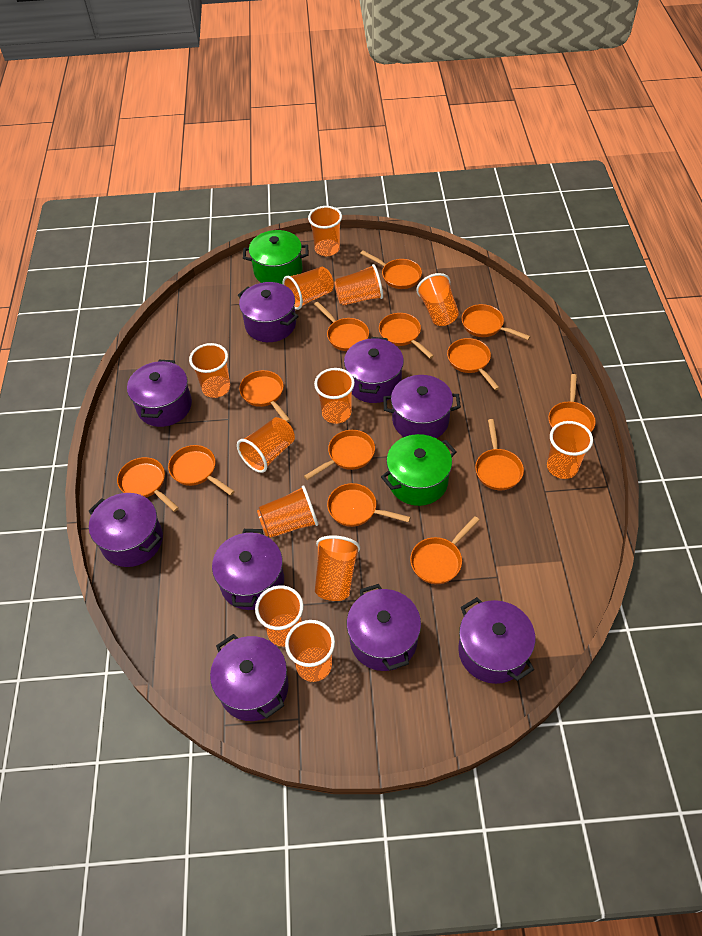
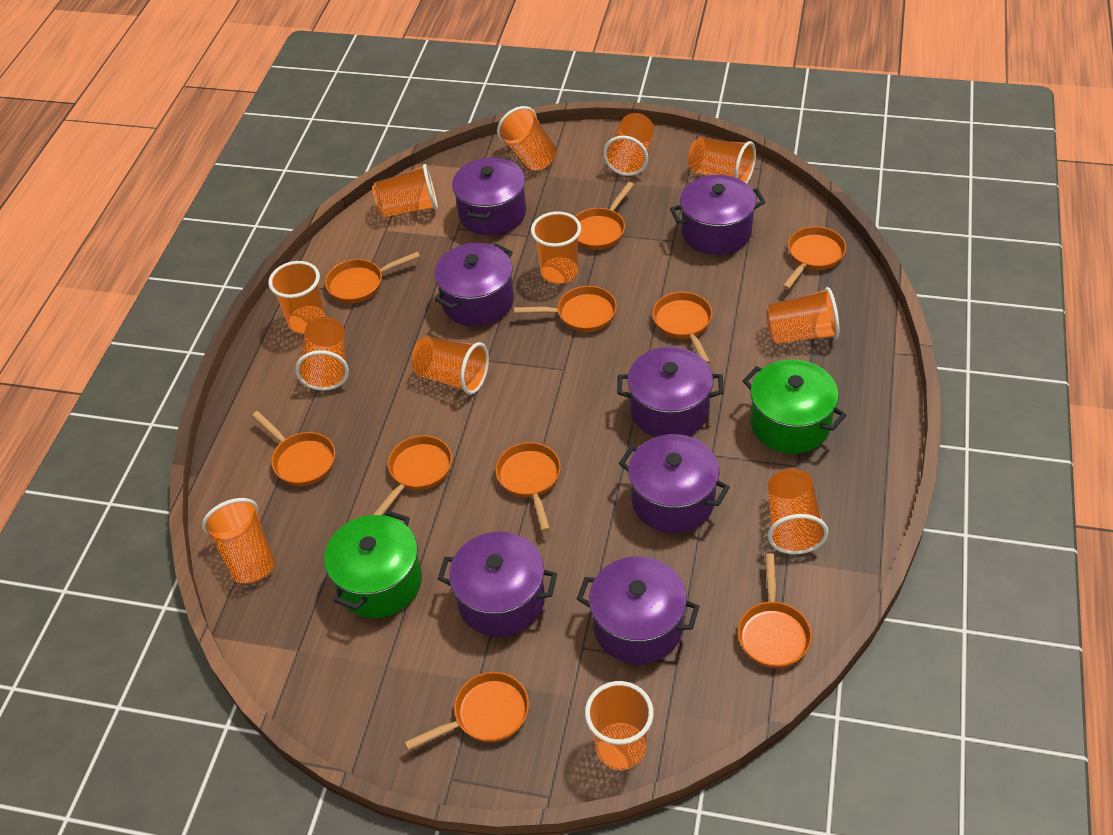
orange pan: 13 -> 10
purple pot: 9 -> 7

